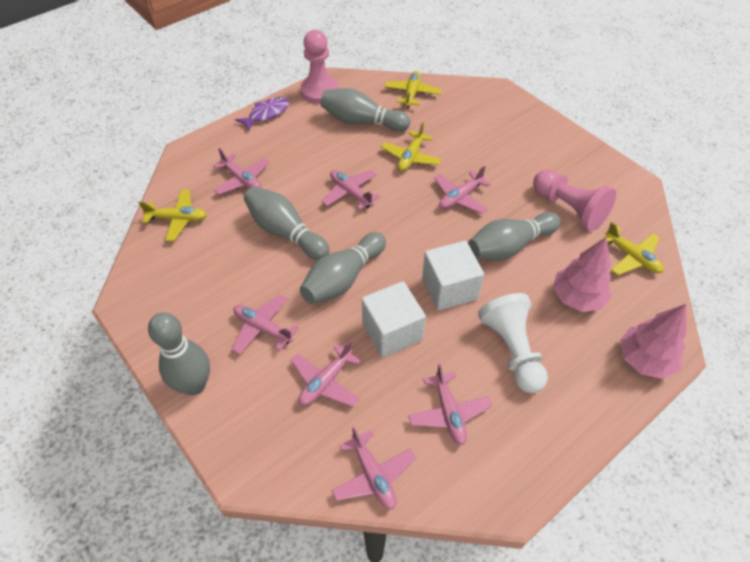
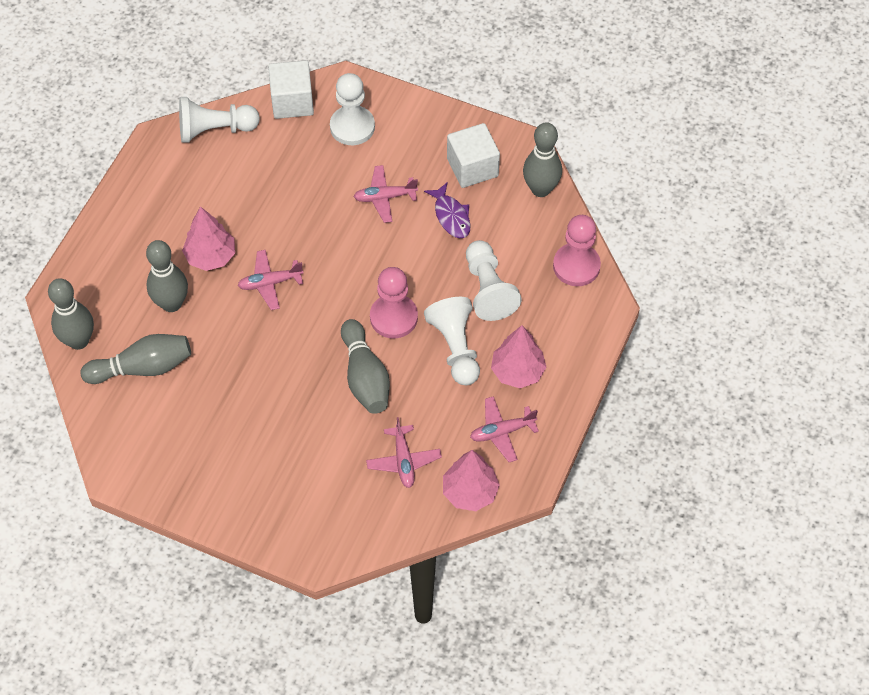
pink plane: 7 -> 4
pink tree: 2 -> 3
white pawn: 1 -> 4
yellow plane: 4 -> 0

